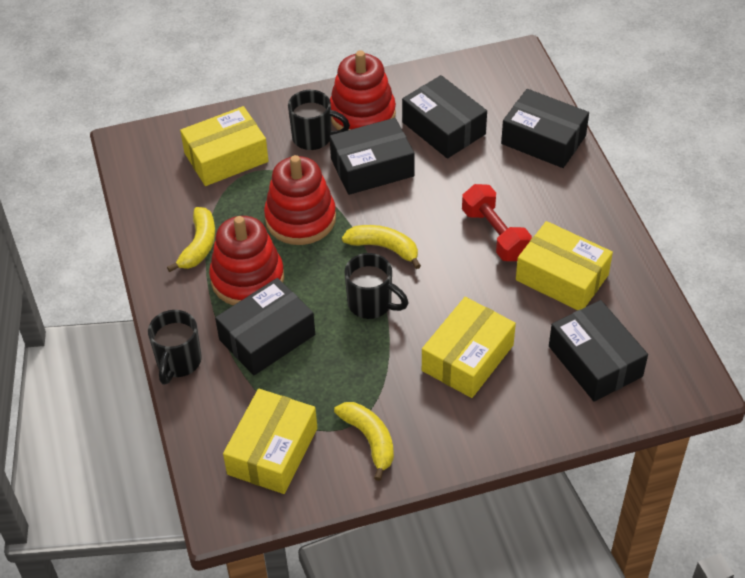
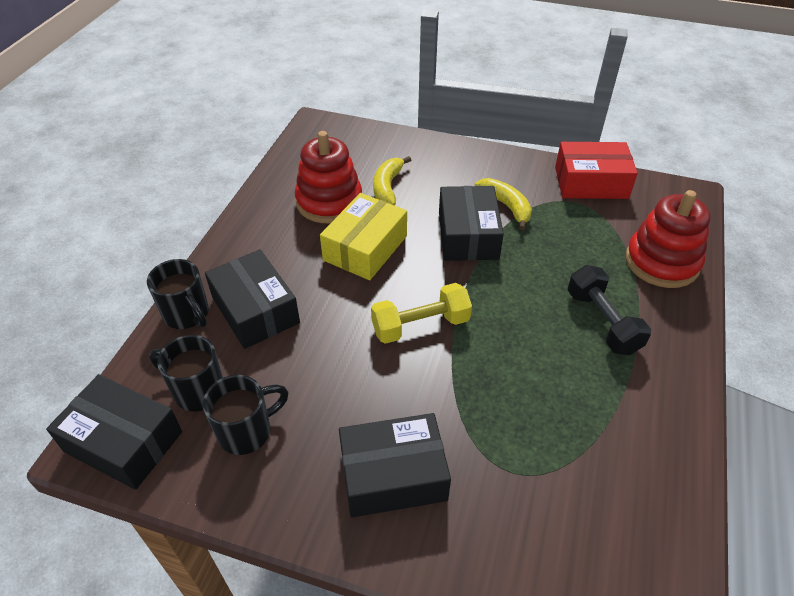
black box: 5 -> 4
black dumbbell: 0 -> 1
red box: 0 -> 1
red dumbbell: 1 -> 0
red stacking toy: 3 -> 2
yellow banana: 3 -> 2
yellow box: 4 -> 1
yellow dumbbell: 0 -> 1

